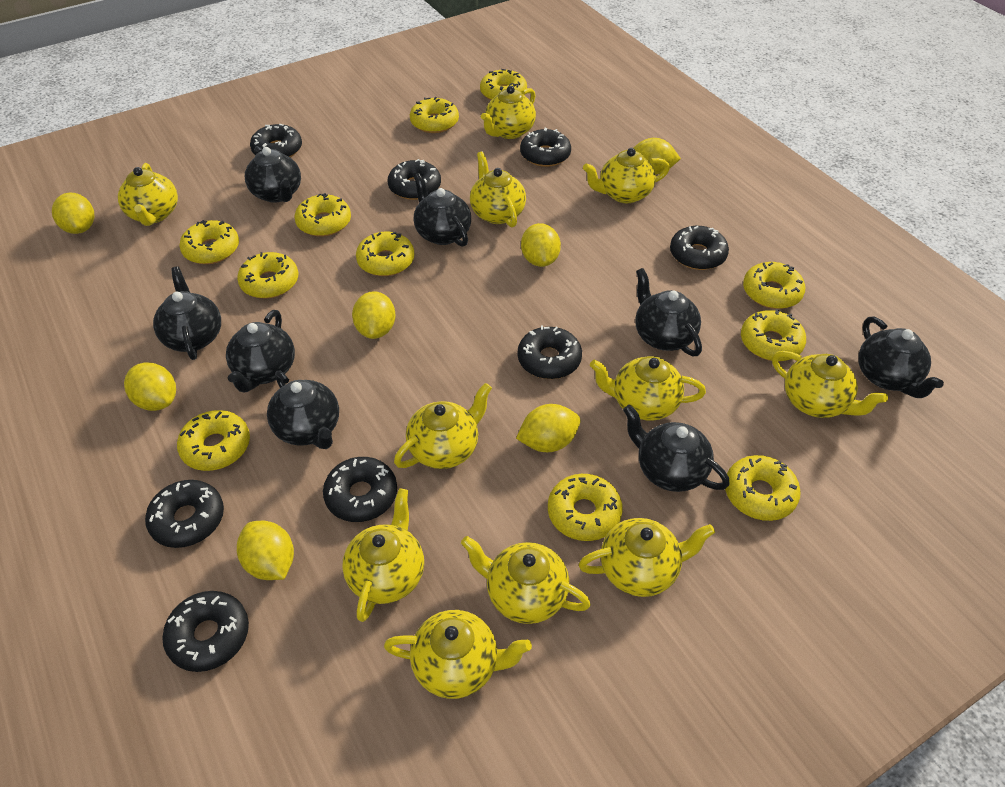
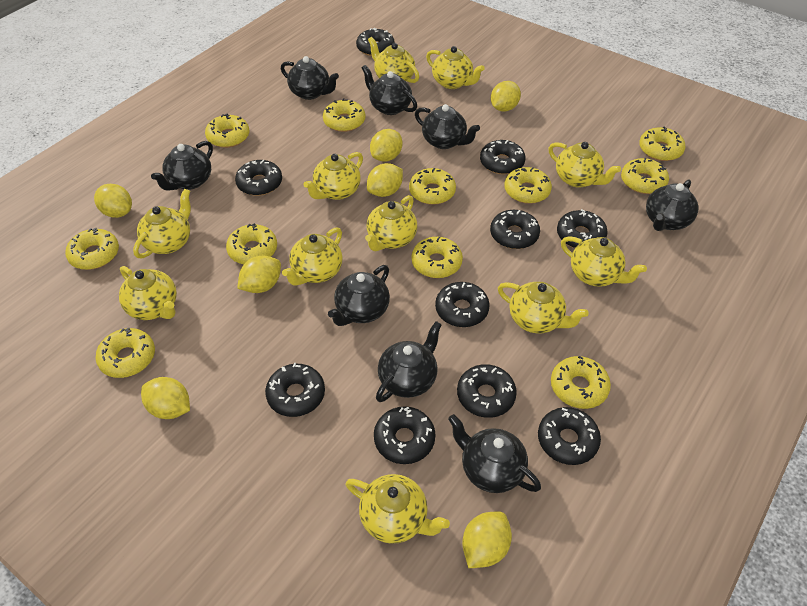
black donut: 8 -> 10

